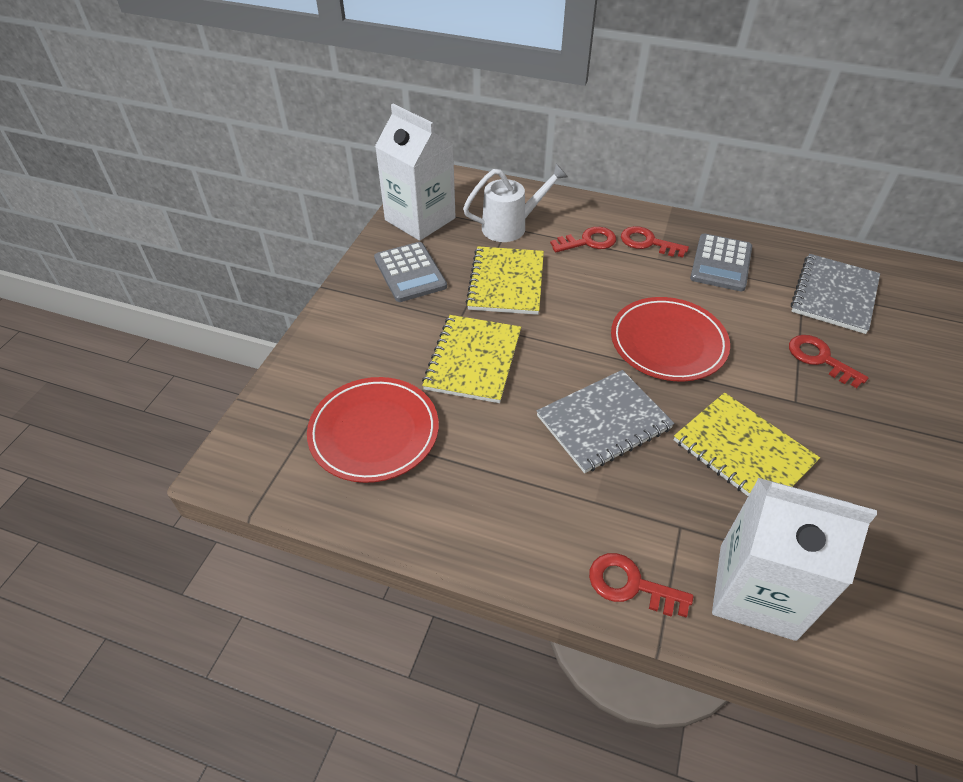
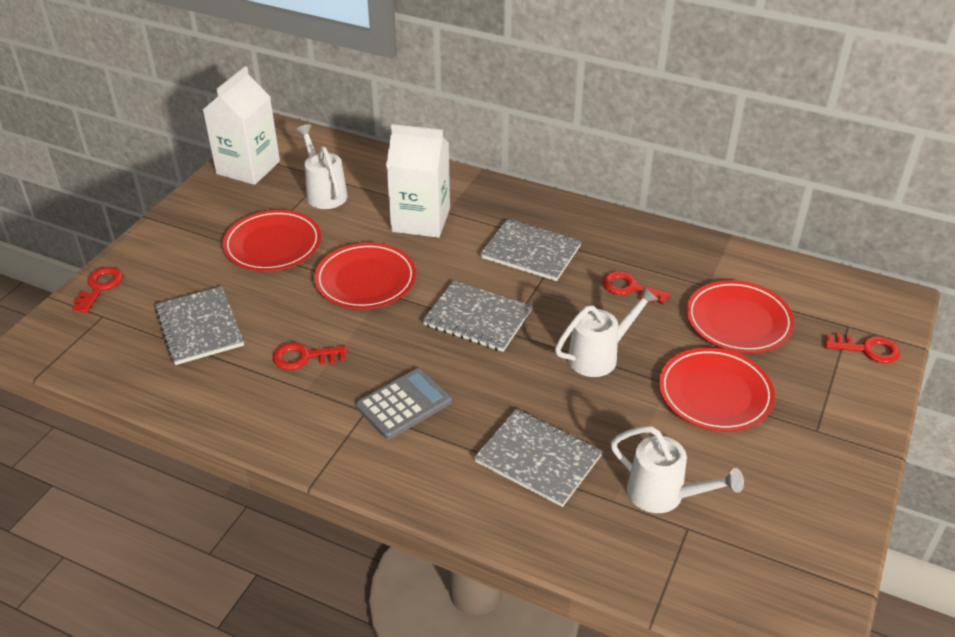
grey calculator: 2 -> 1
grey notebook: 2 -> 4
red plate: 2 -> 4
white watering can: 1 -> 3
yellow notebook: 3 -> 0

